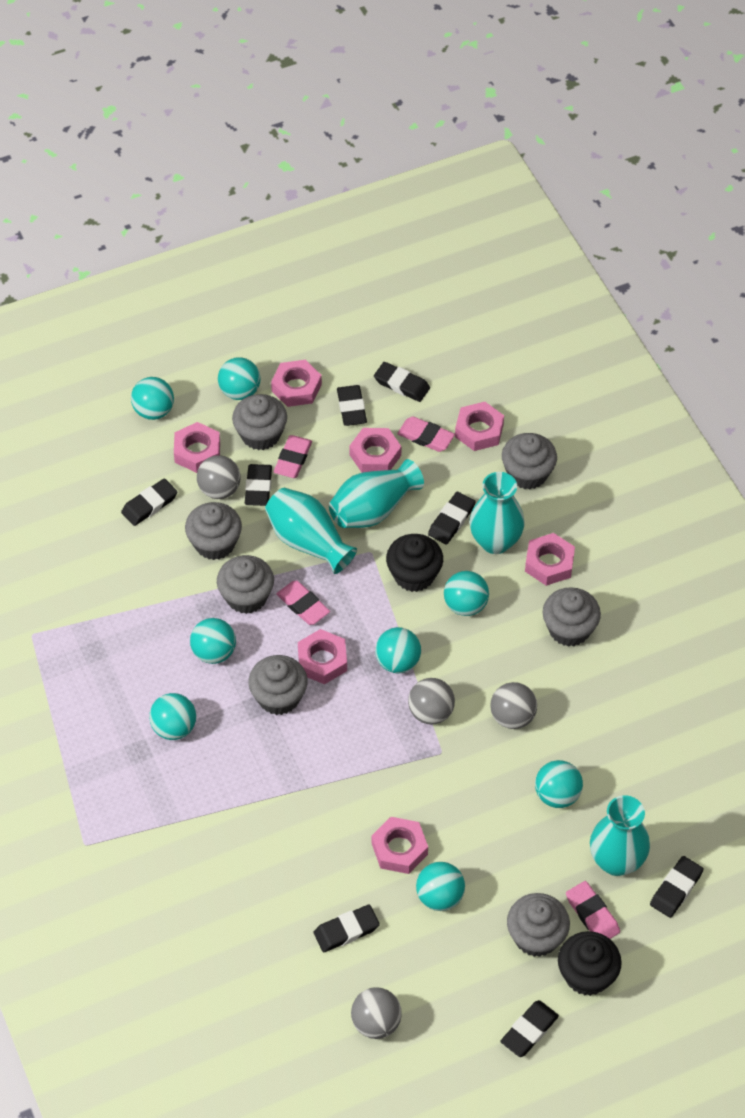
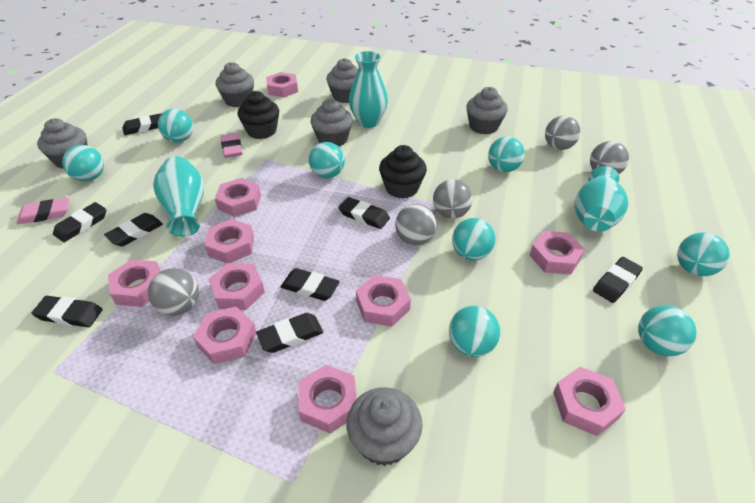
grey ball: 4 -> 5
grey cupcake: 7 -> 6
pink eraser: 4 -> 2
pink nut: 7 -> 10
turquoise vase: 4 -> 3

